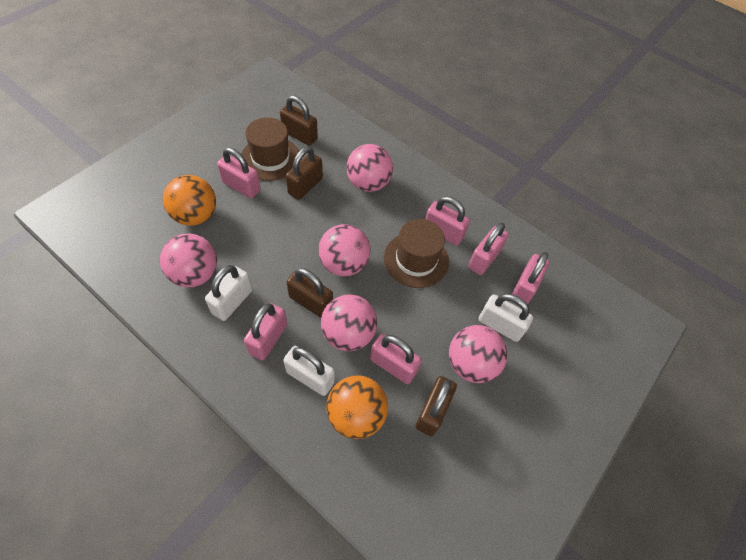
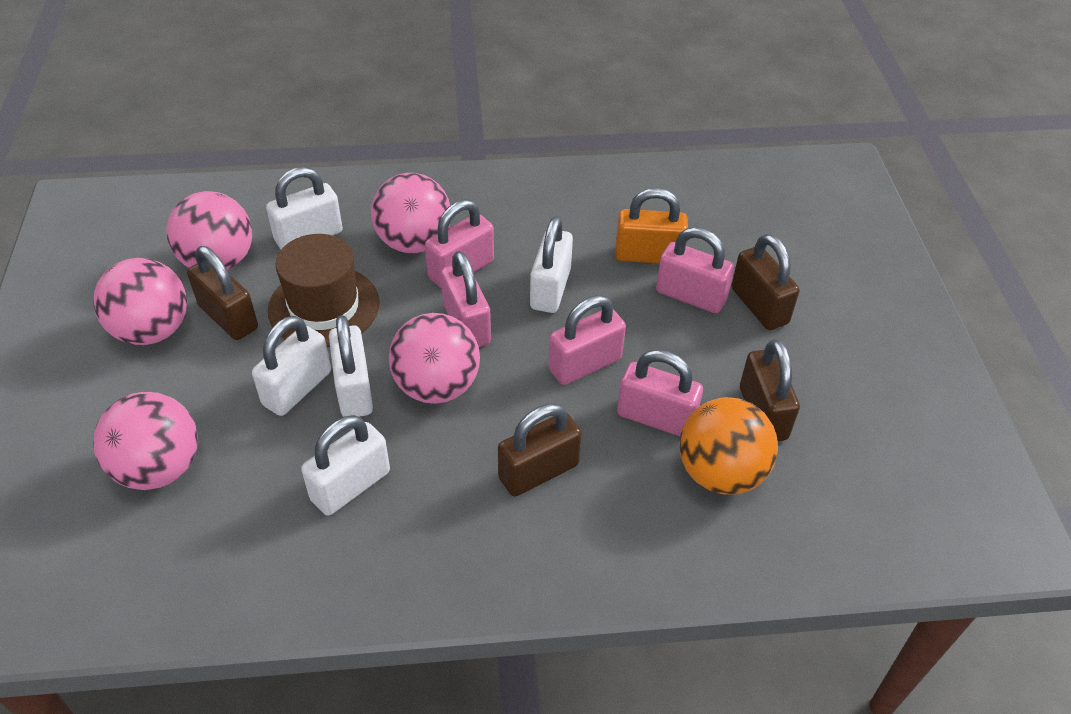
brown hat: 2 -> 1
orange ball: 2 -> 1
orange padlock: 0 -> 1
pink padlock: 6 -> 5
white padlock: 3 -> 5

